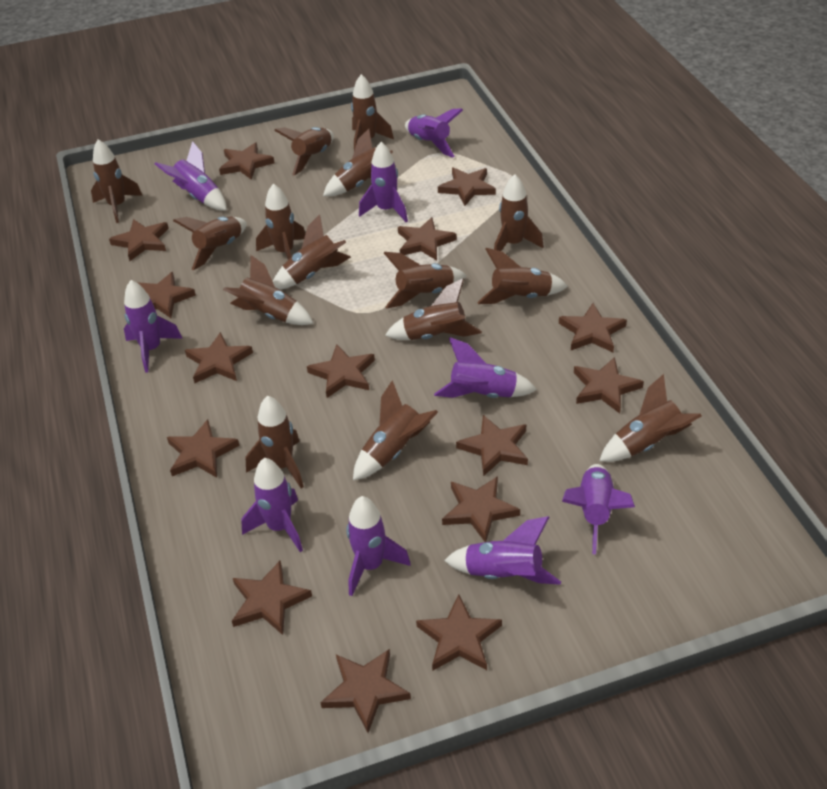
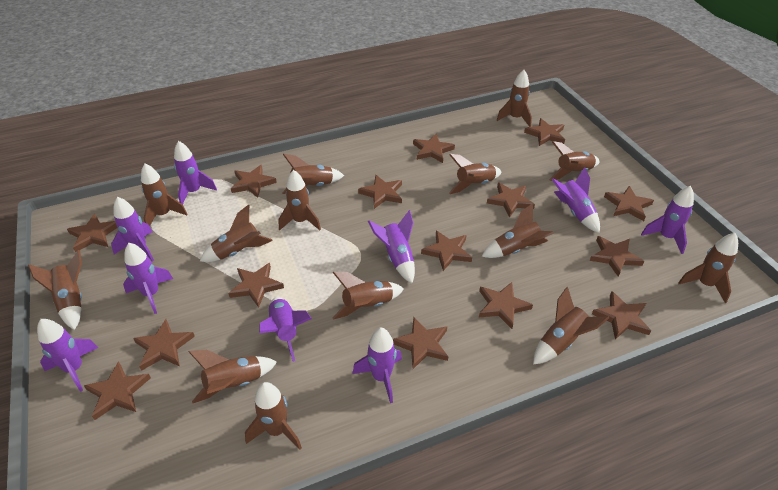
brown rocket: 15 -> 14

